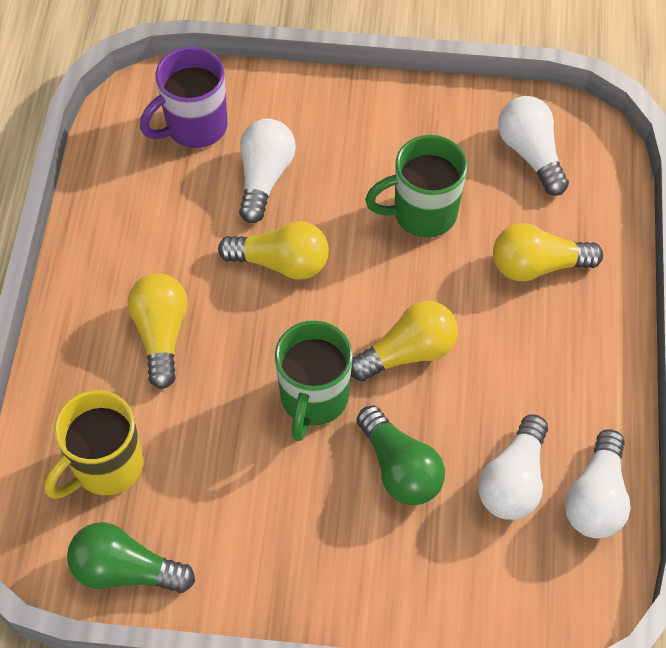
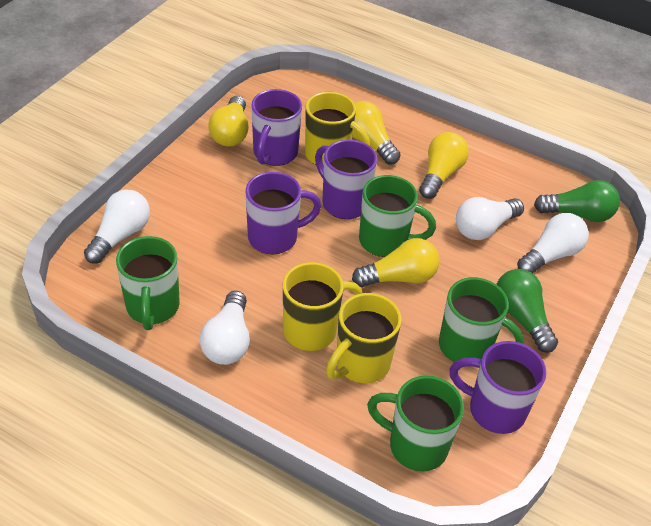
green mug: 2 -> 4
purple mug: 1 -> 4
yellow mug: 1 -> 3

